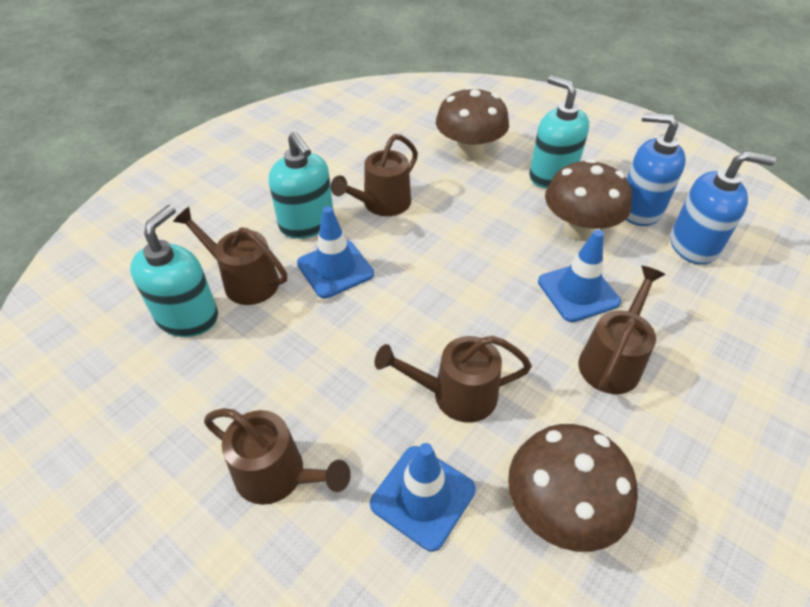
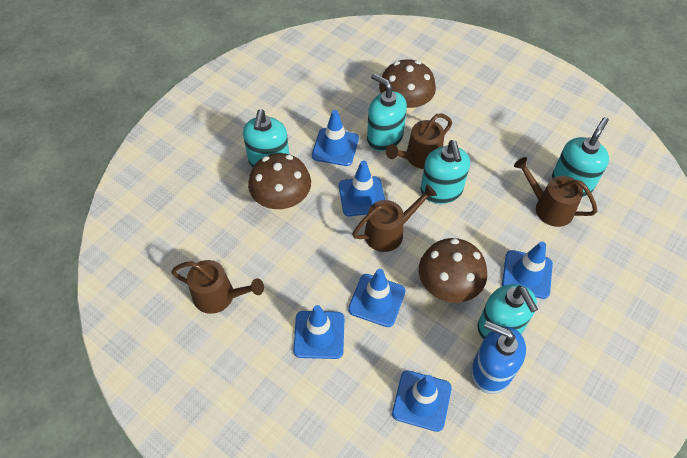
blue soap dispenser: 2 -> 1
blue traffic cone: 3 -> 6
brown watering can: 5 -> 4
turquoise soap dispenser: 3 -> 5

